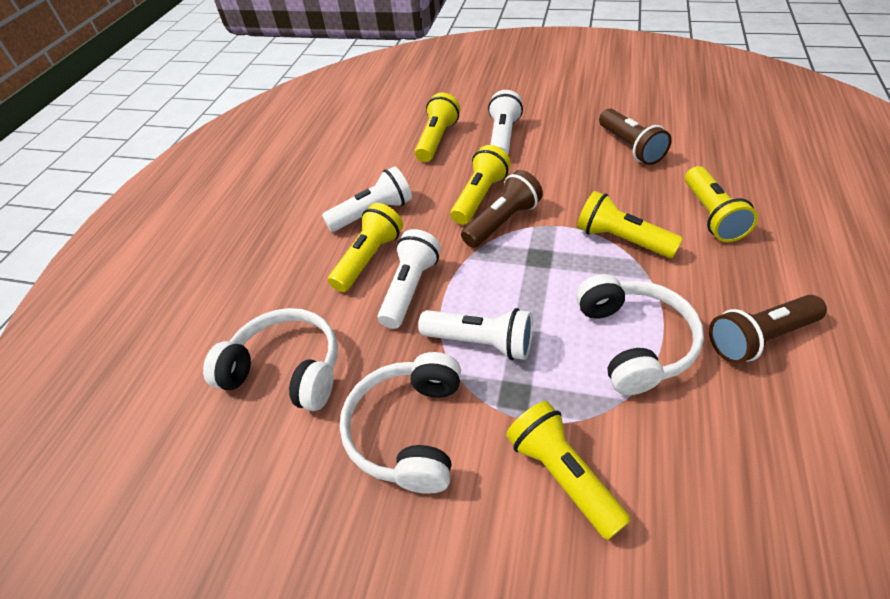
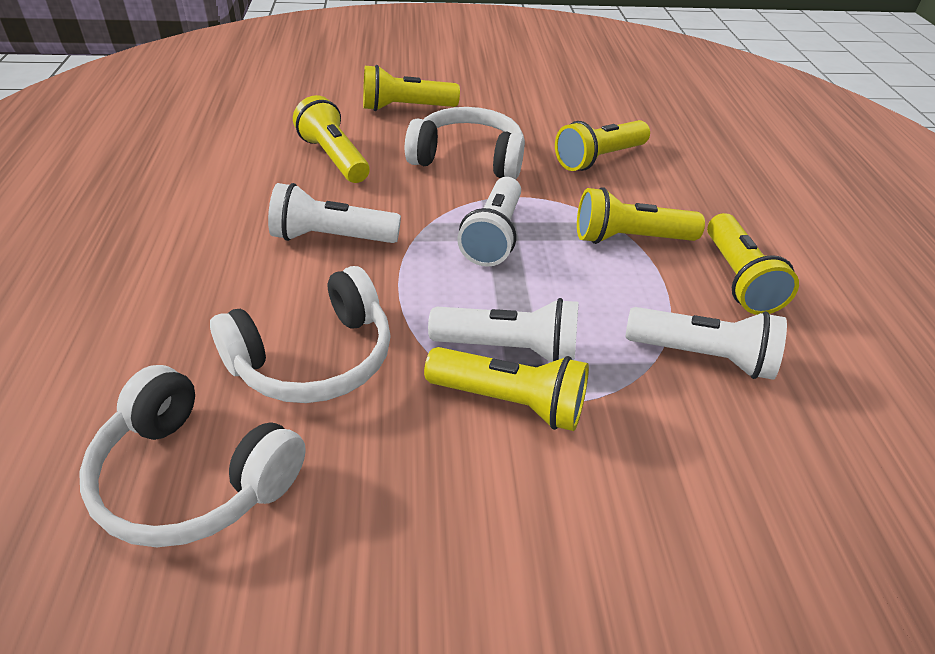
brown flashlight: 3 -> 0

